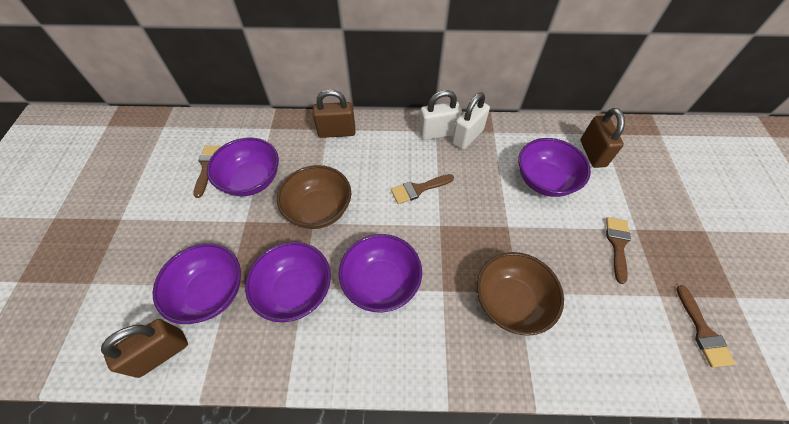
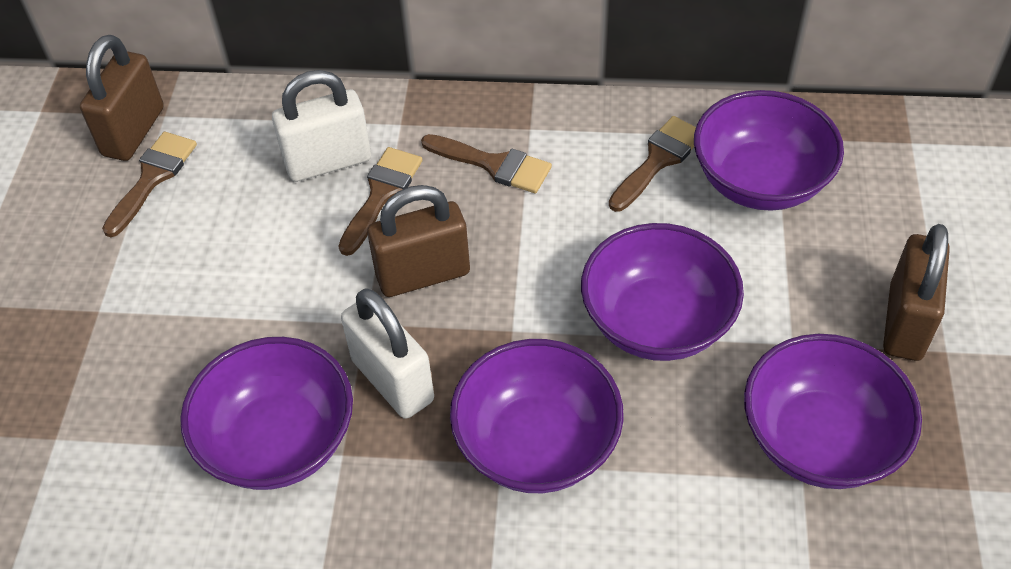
brown bowl: 2 -> 0

